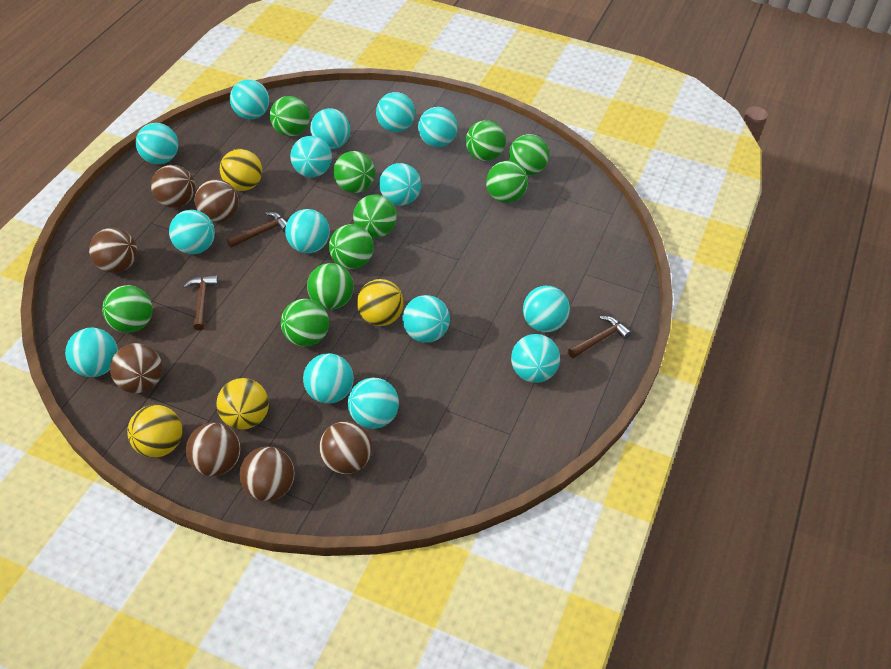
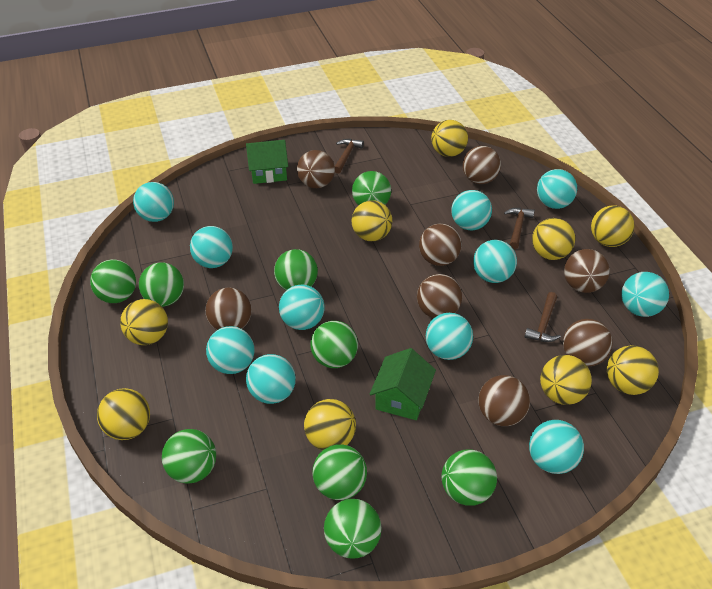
brown ball: 7 -> 8
green ball: 10 -> 9
green house: 0 -> 2
turquoise ball: 15 -> 11
yellow ball: 4 -> 9

